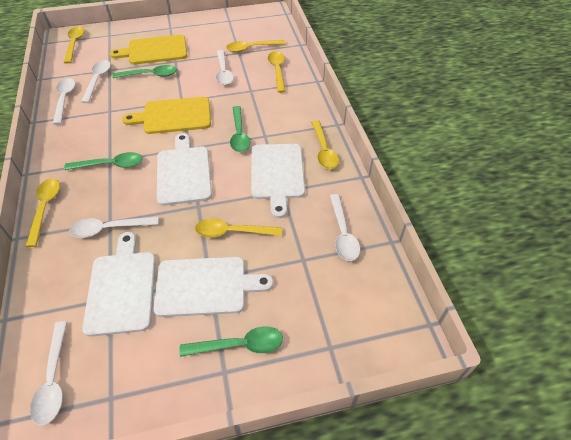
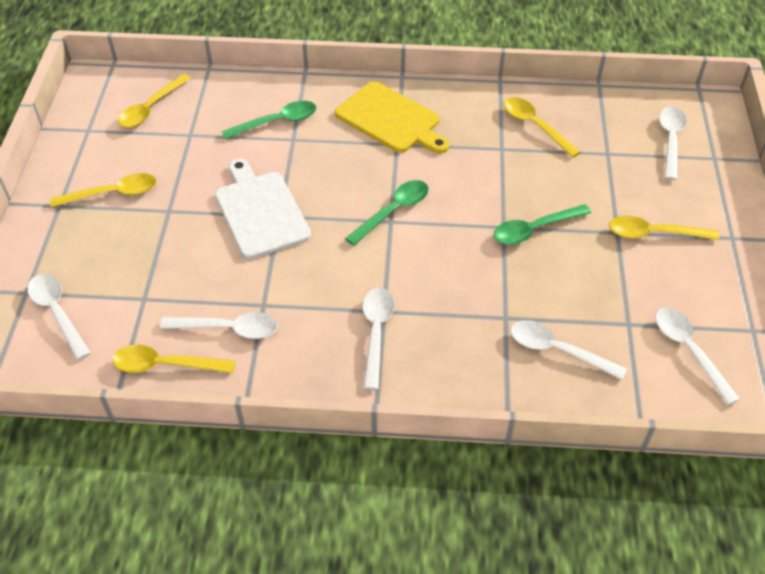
green spoon: 4 -> 3
white cutting board: 4 -> 1
yellow cutting board: 2 -> 1
yellow spoon: 6 -> 5

